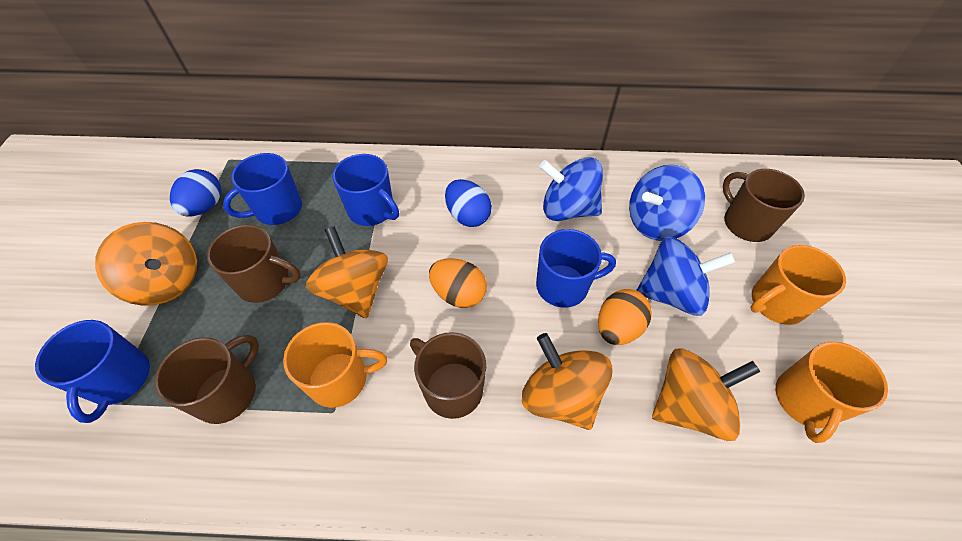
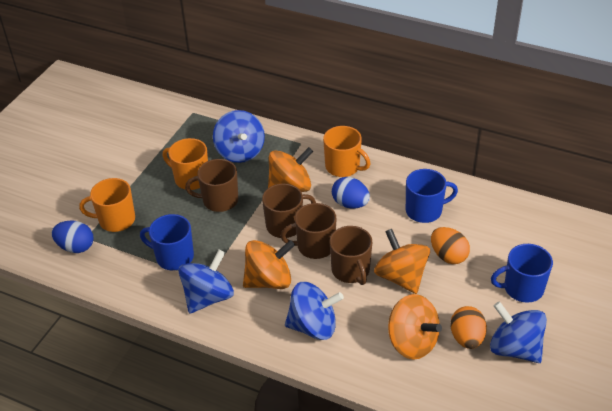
blue mug: 4 -> 3
blue spinning top: 3 -> 4

